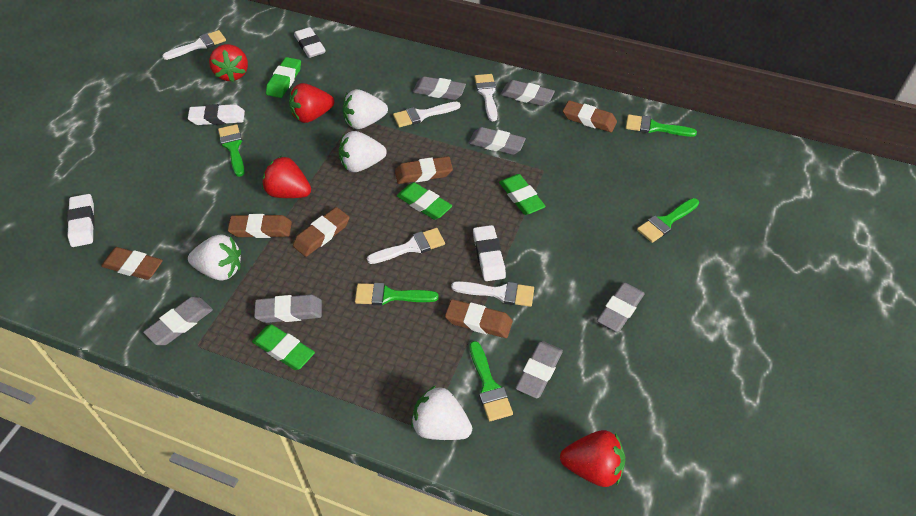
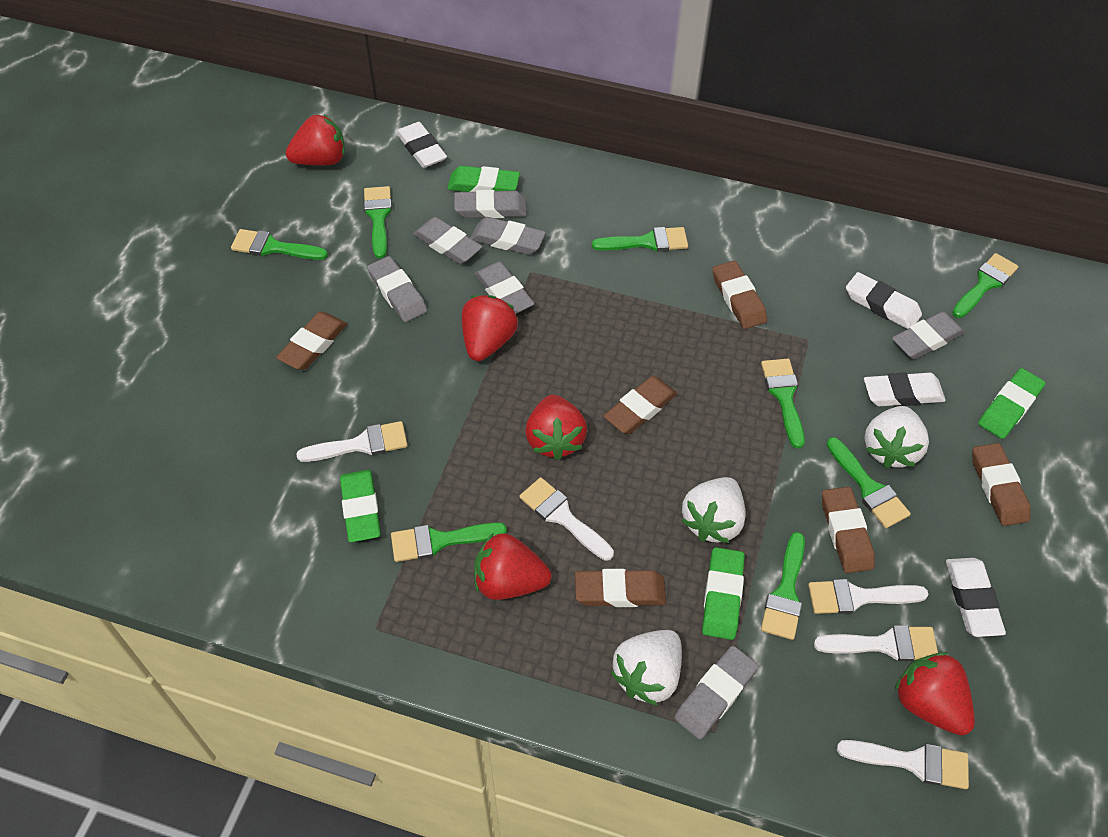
green brush: 5 -> 8
red strawberry: 4 -> 5
white strawberry: 4 -> 3

